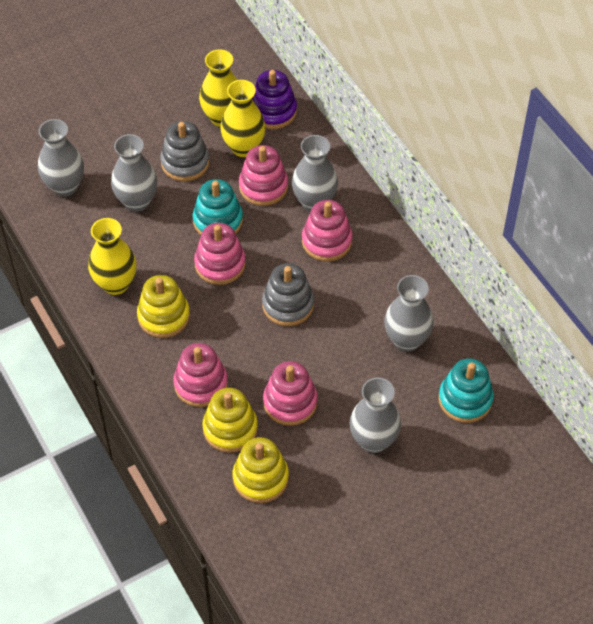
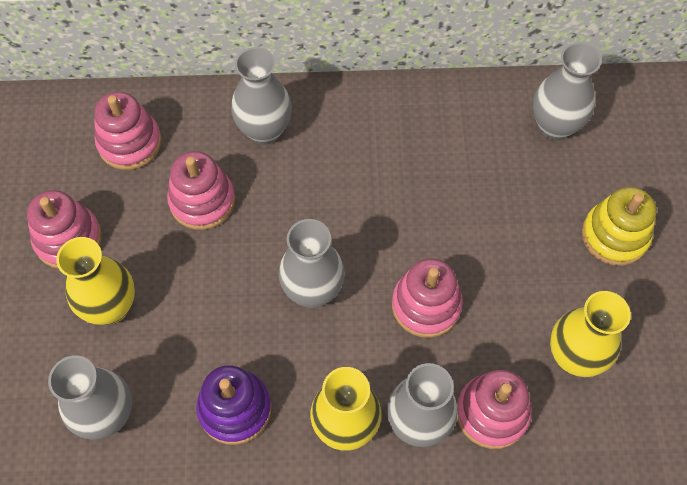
grey stacking toy: 2 -> 0
turquoise stacking toy: 2 -> 0
yellow stacking toy: 3 -> 1

